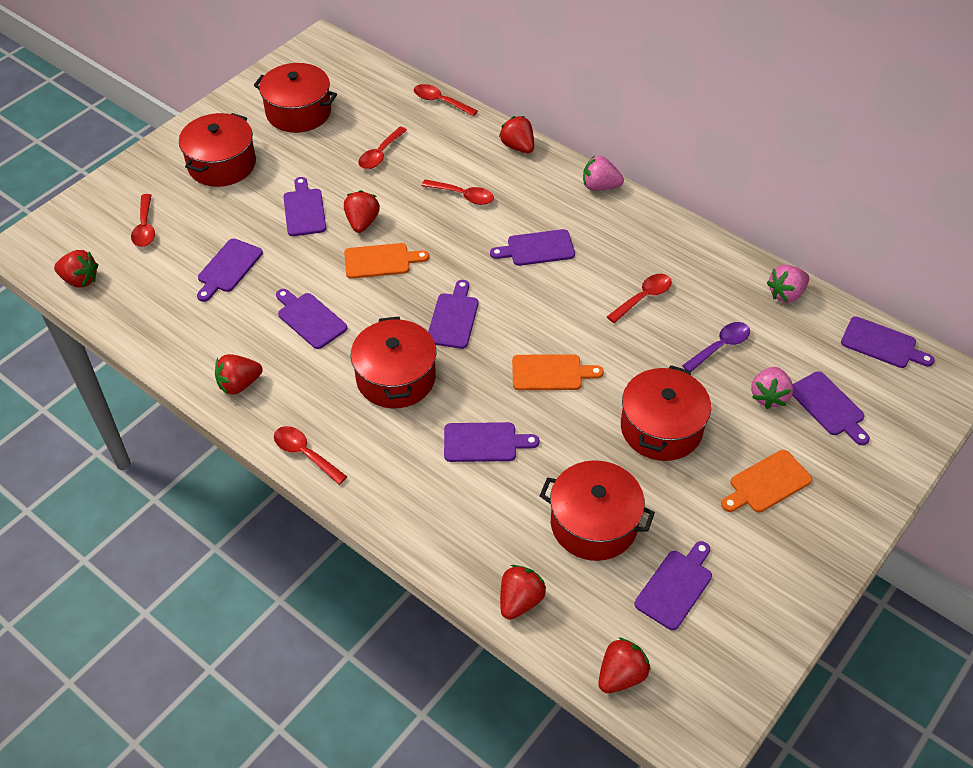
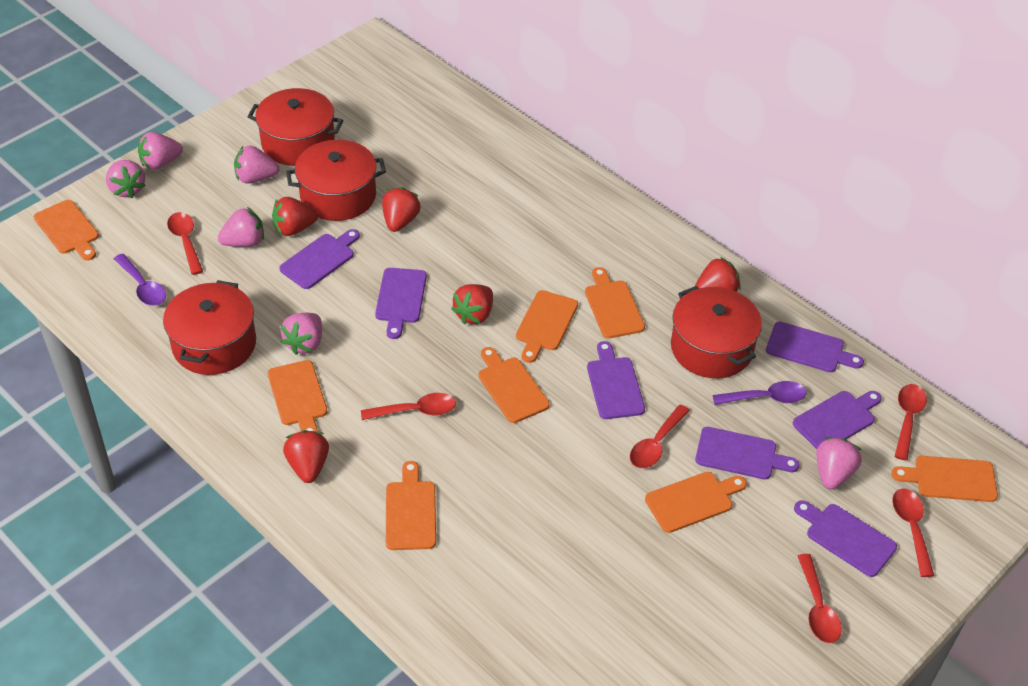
orange cutting board: 3 -> 8
pink strawberry: 3 -> 6
purple cutting board: 9 -> 7
purple spoon: 1 -> 2
red pot: 5 -> 4
red strawberry: 6 -> 5

